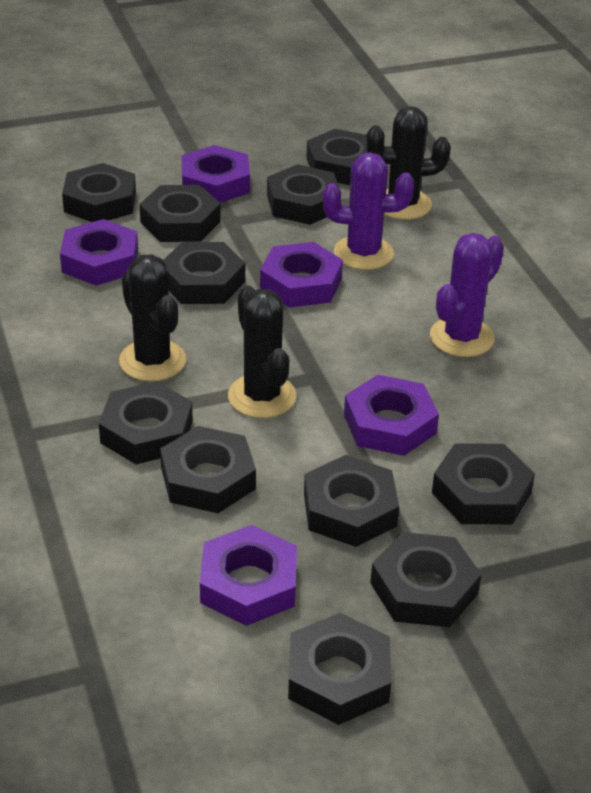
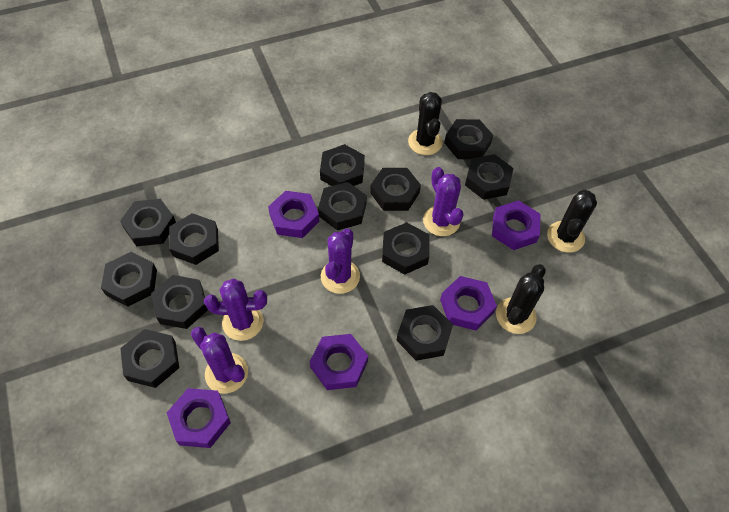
black nut: 11 -> 12
purple cactus: 2 -> 4

